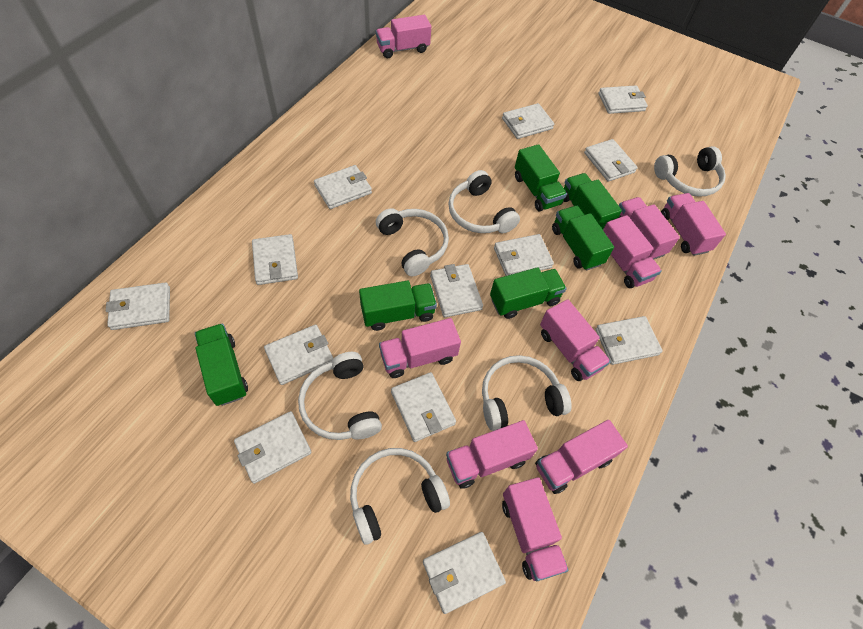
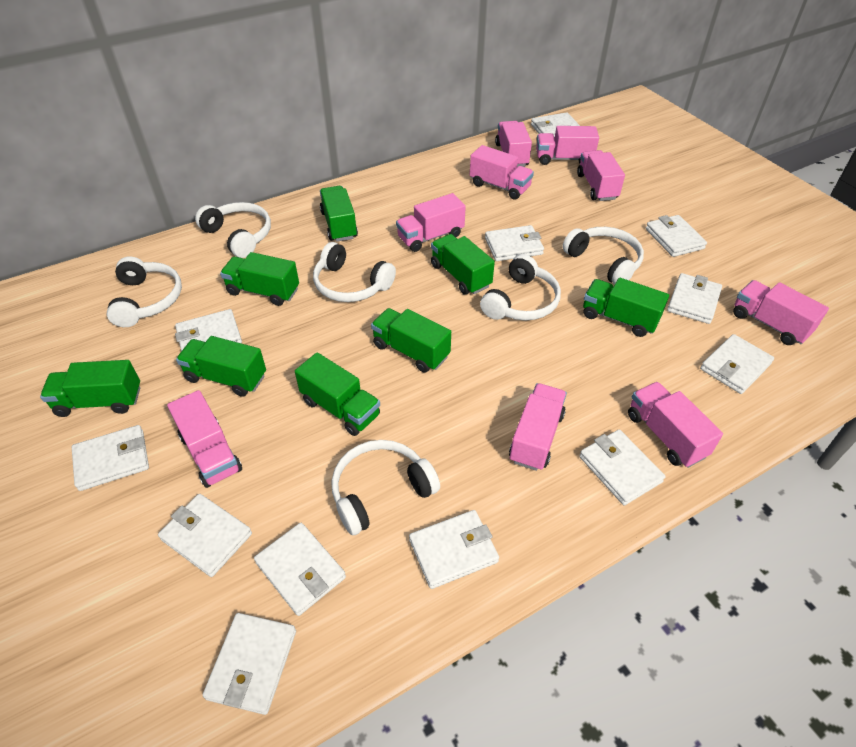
green truck: 6 -> 8
white wallet: 13 -> 12

